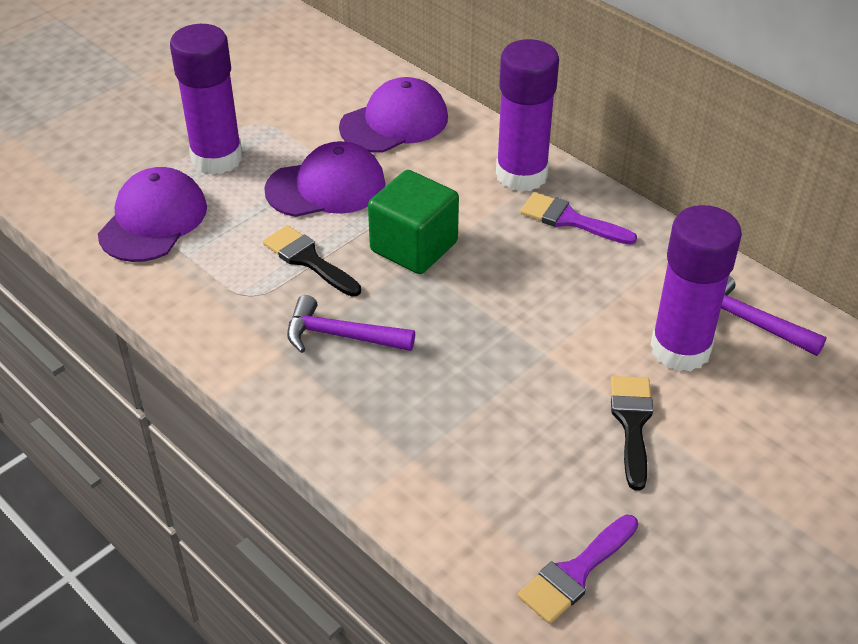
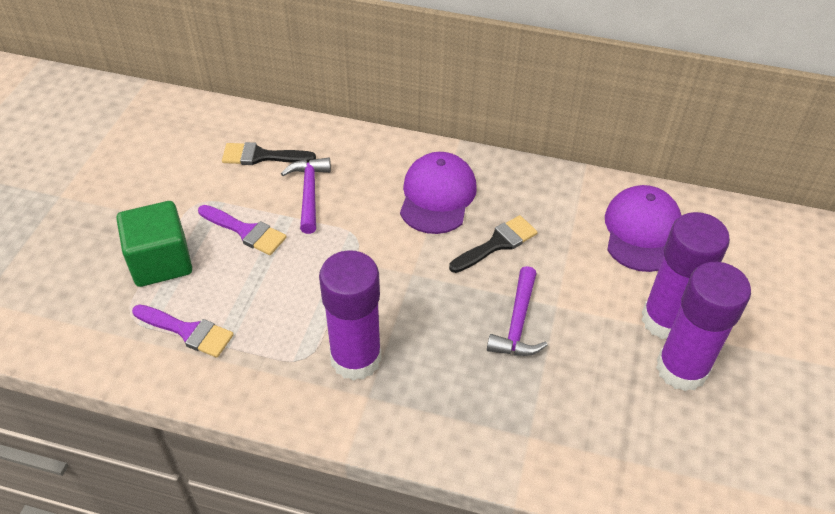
purple cap: 3 -> 2

